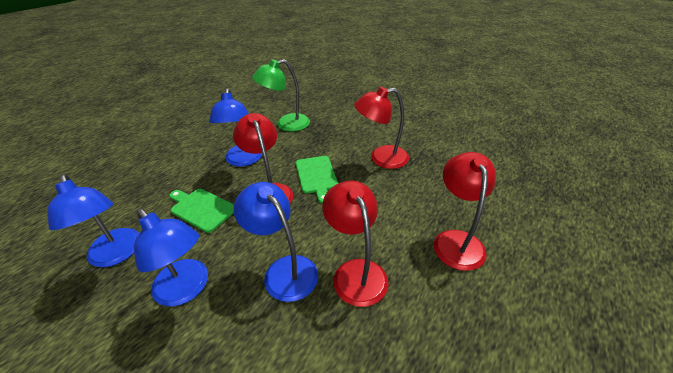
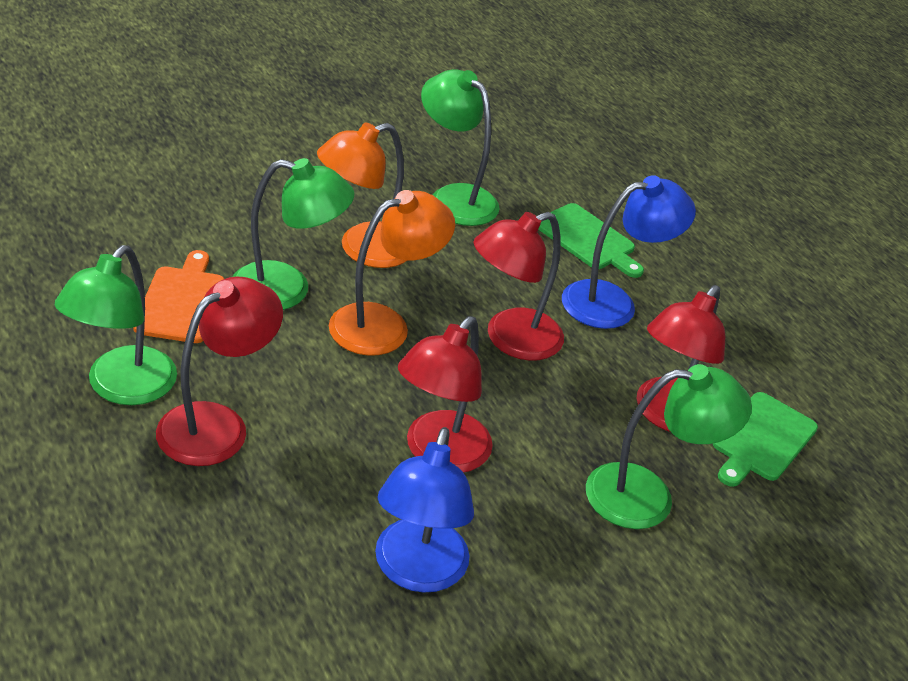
blue lamp: 4 -> 2
green lamp: 1 -> 4
orange cutting board: 0 -> 1
orange lamp: 0 -> 2

